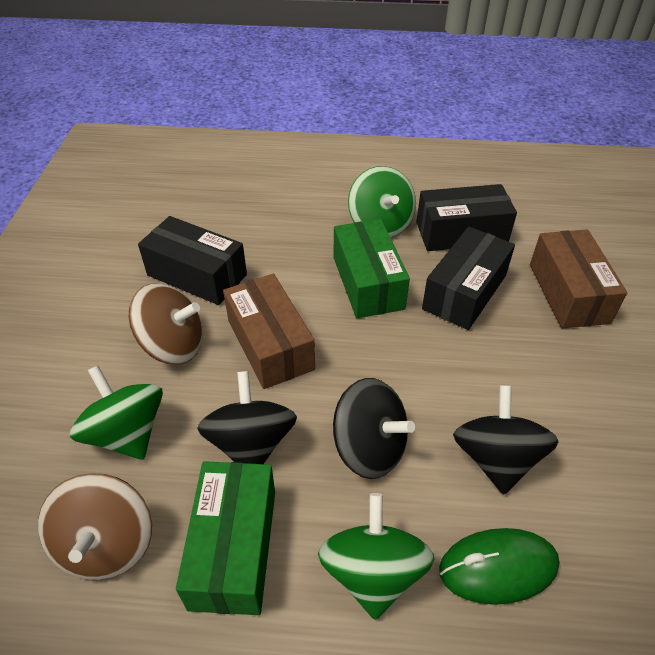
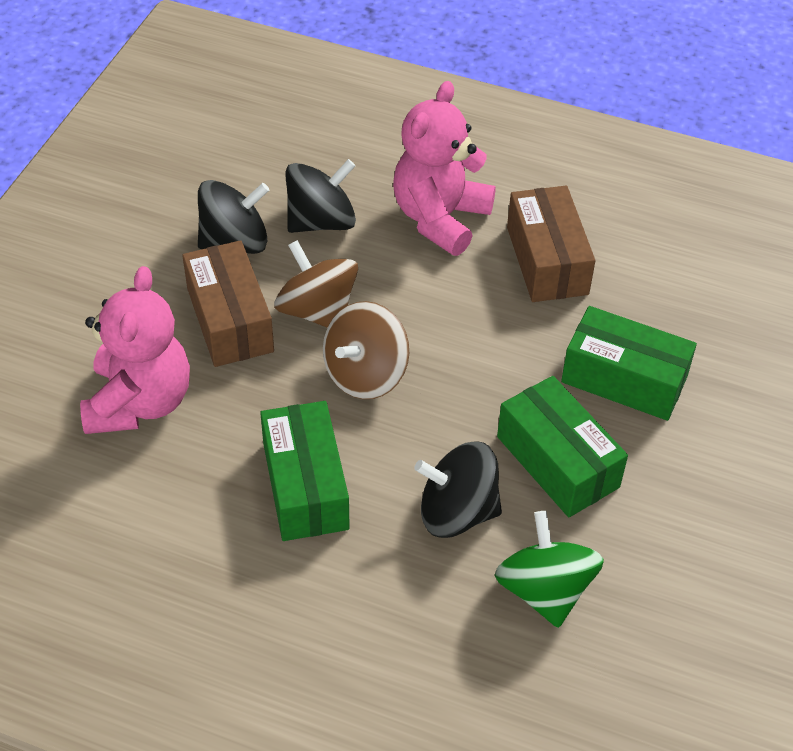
black box: 3 -> 0
green box: 2 -> 3
green mouse: 1 -> 0
green spinning top: 3 -> 1
pink teddy bear: 0 -> 2

